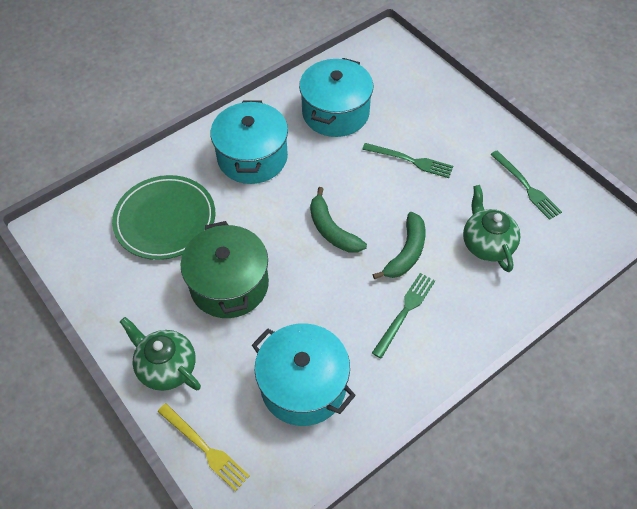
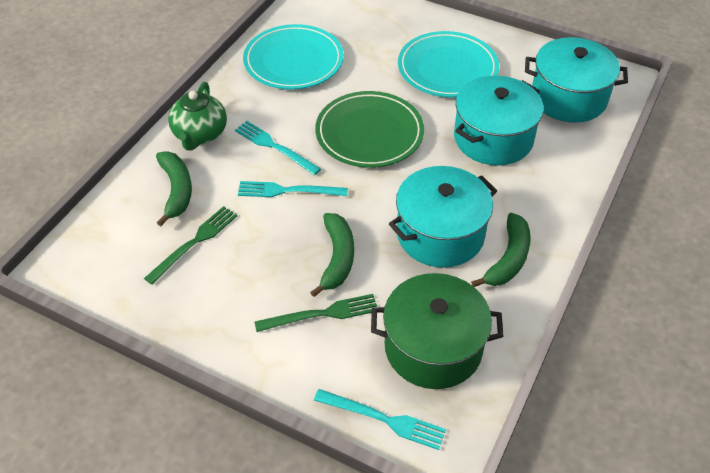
green banana: 2 -> 3
green fork: 3 -> 2
green teapot: 2 -> 1
turquoise fork: 0 -> 3
turquoise plate: 0 -> 2
yellow fork: 1 -> 0

